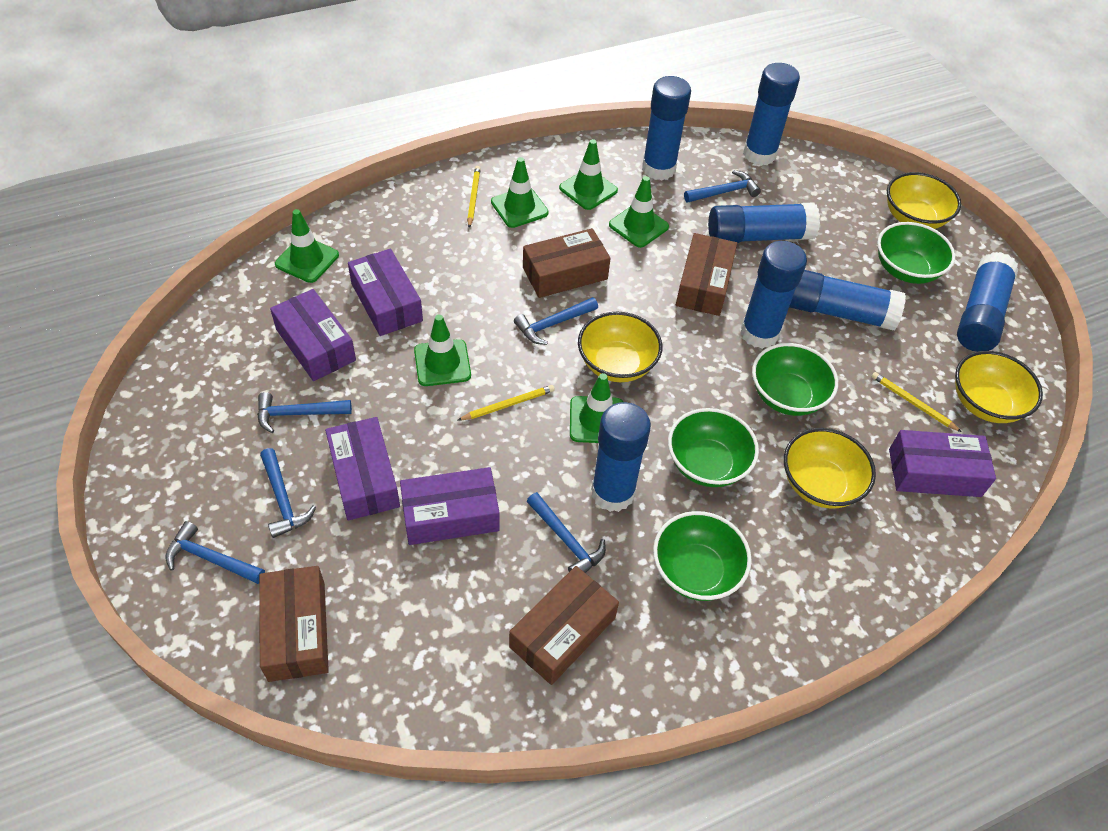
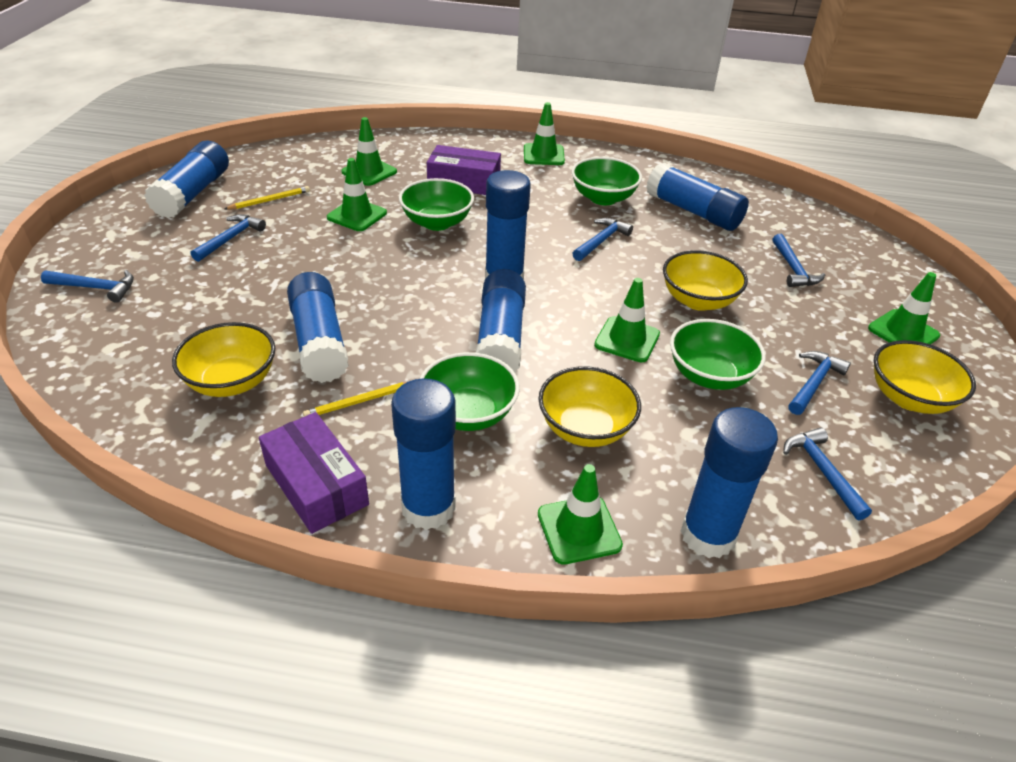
brown box: 4 -> 0
purple box: 5 -> 2
yellow pencil: 3 -> 2

